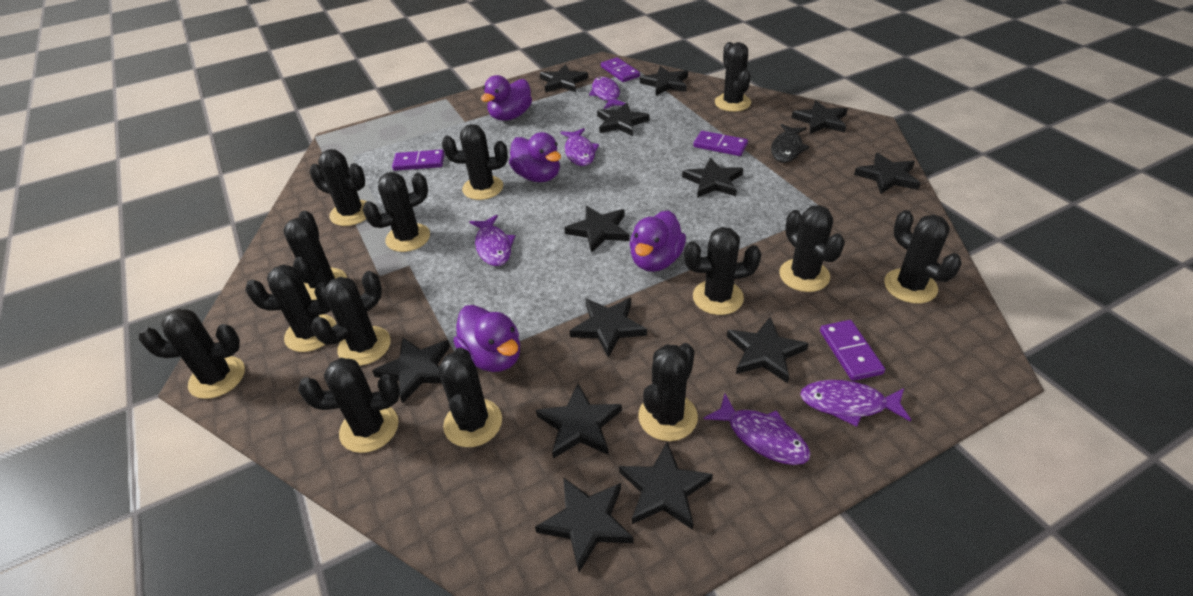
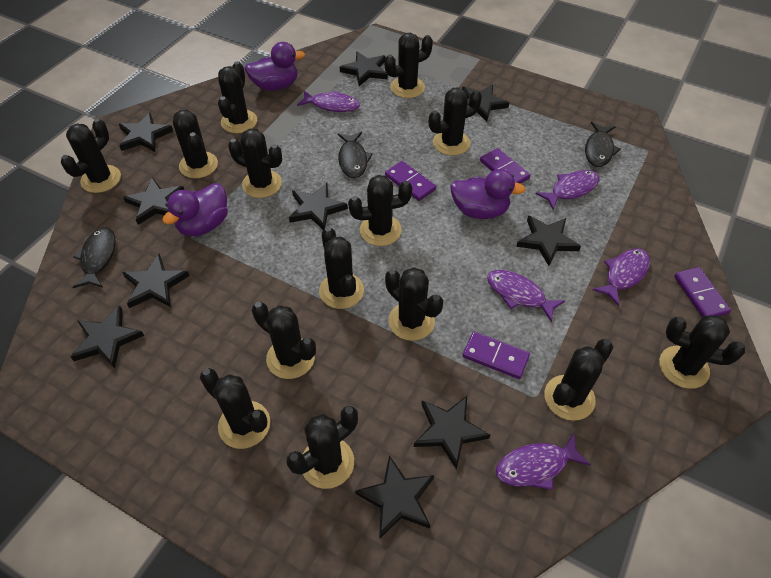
black fish: 1 -> 3
black star: 13 -> 10
purple duck: 4 -> 3

